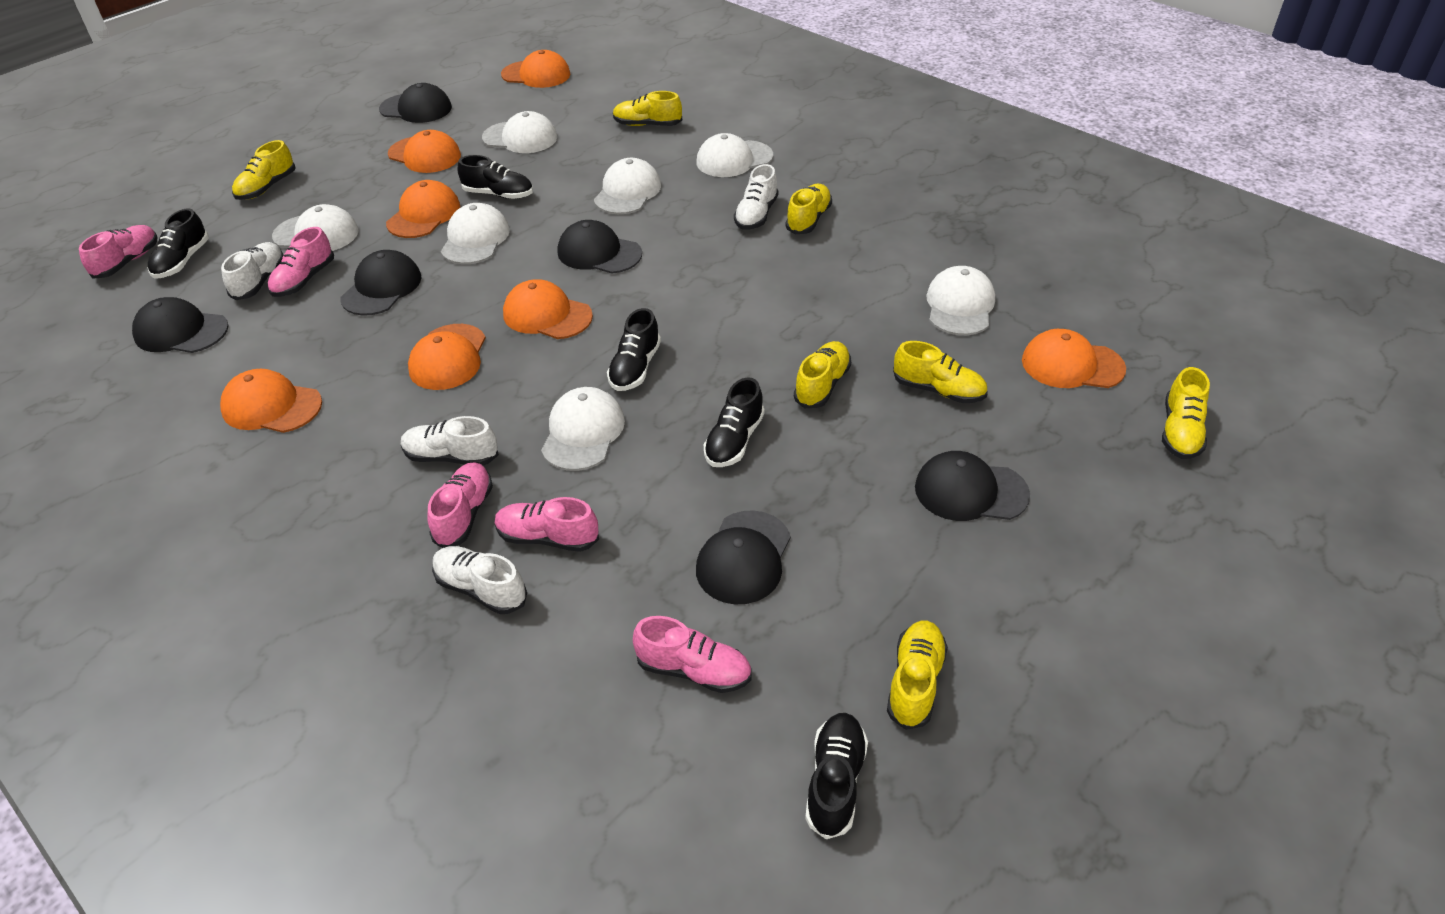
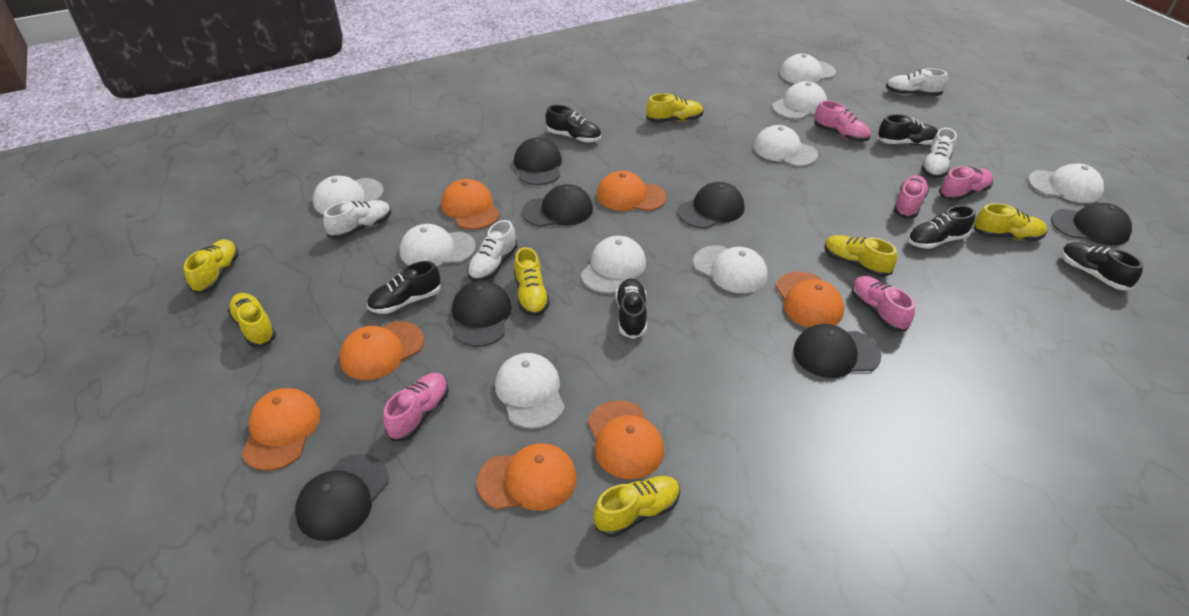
black cap: 6 -> 7
black shoe: 5 -> 6
white cap: 7 -> 9

